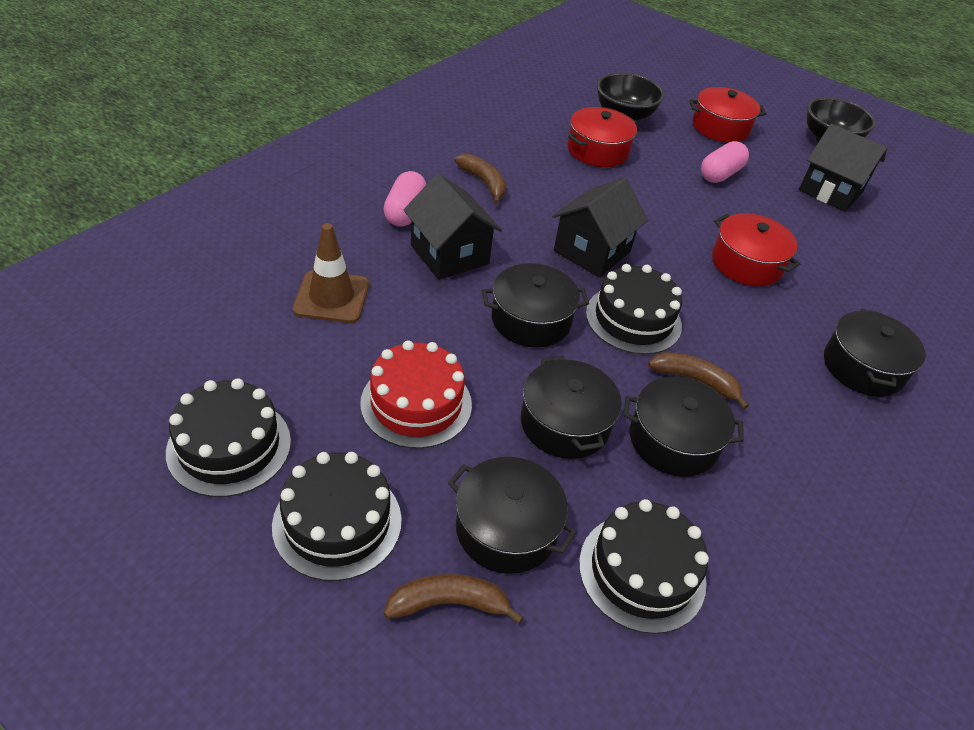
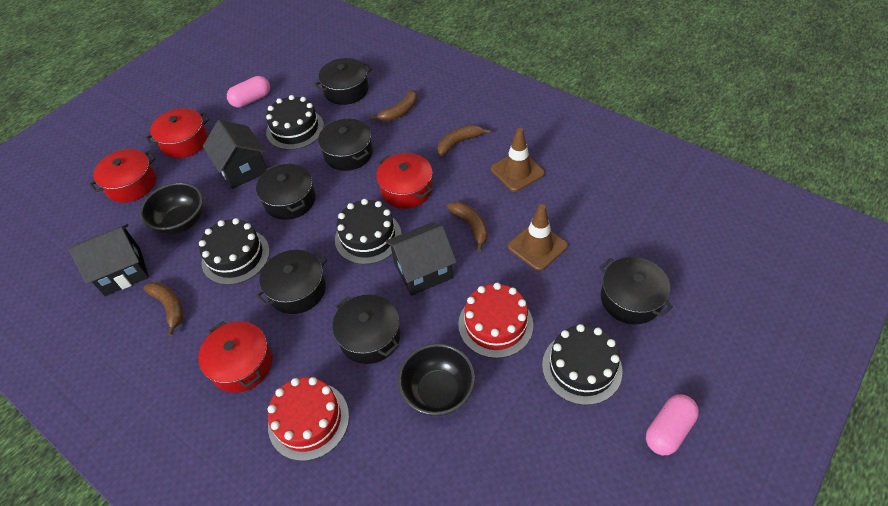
black pot: 5 -> 6
brown banana: 3 -> 4
brown traffic cone: 1 -> 2
red cake: 1 -> 2
red pot: 3 -> 4

